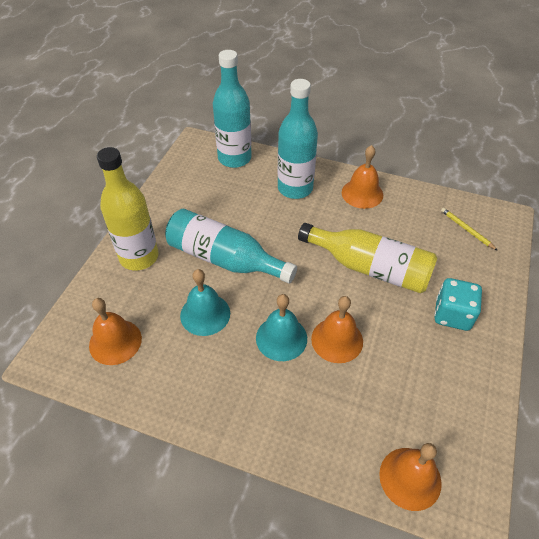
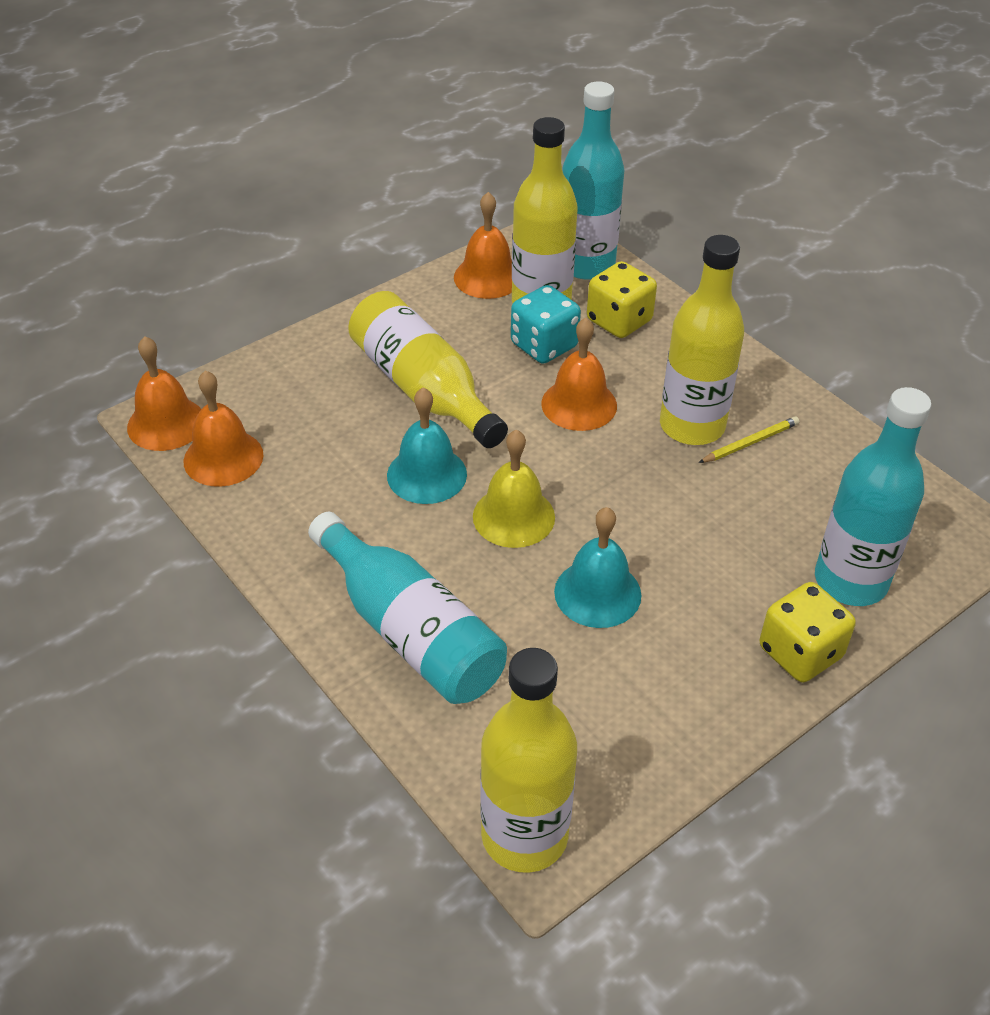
yellow bell: 0 -> 1
yellow bottle: 2 -> 4
yellow dice: 0 -> 2

